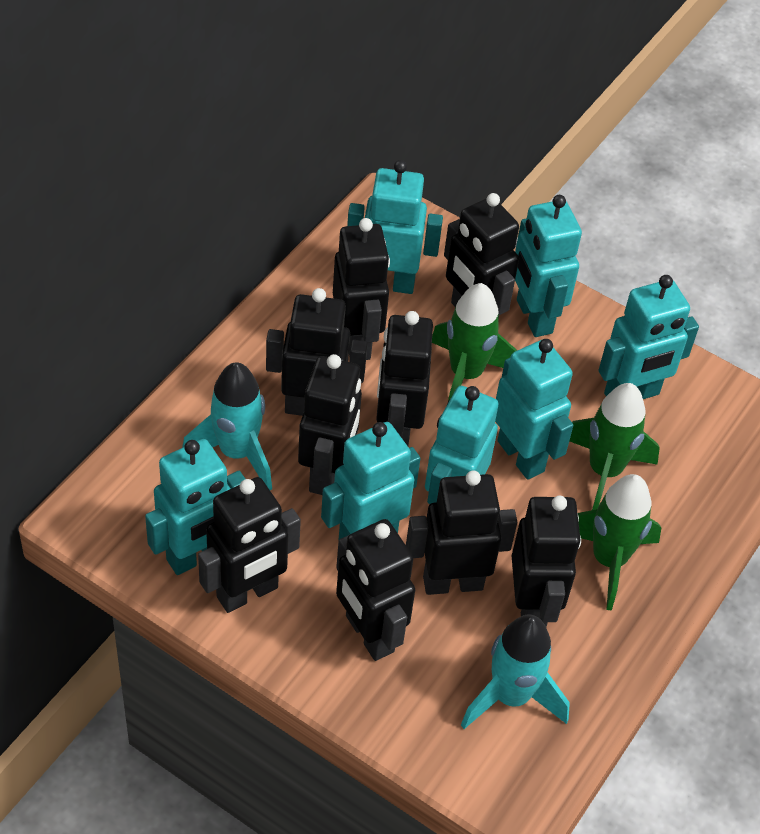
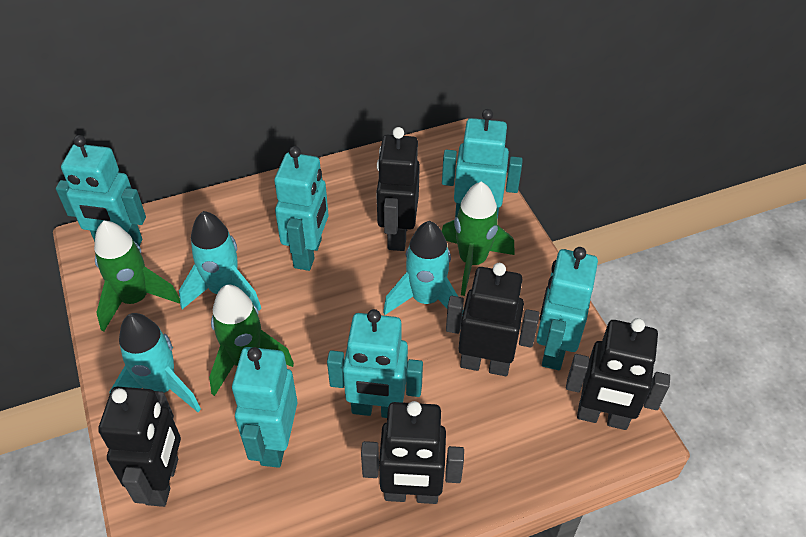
black robot: 9 -> 5
turquoise robot: 7 -> 6
turquoise rocket: 2 -> 3

